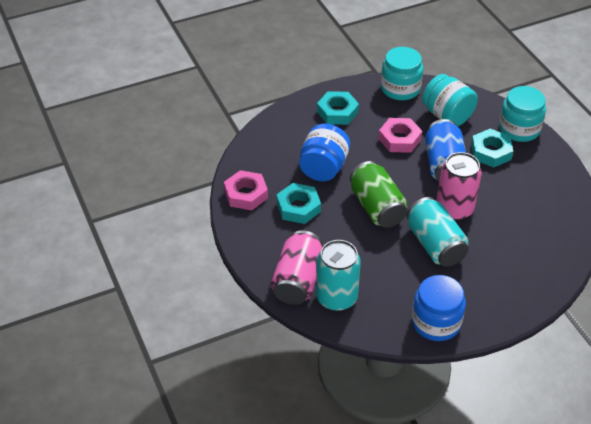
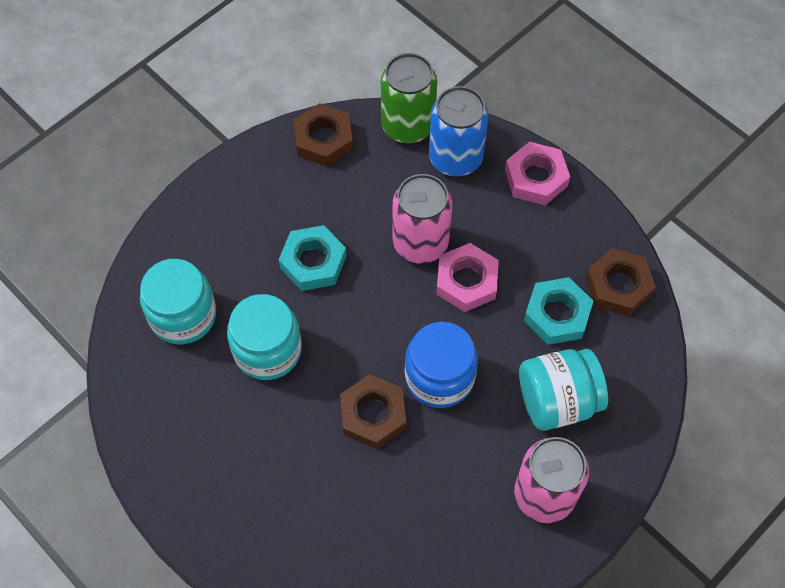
blue jar: 2 -> 1
brown nut: 0 -> 3
turquoise can: 2 -> 0
turquoise nut: 3 -> 2

